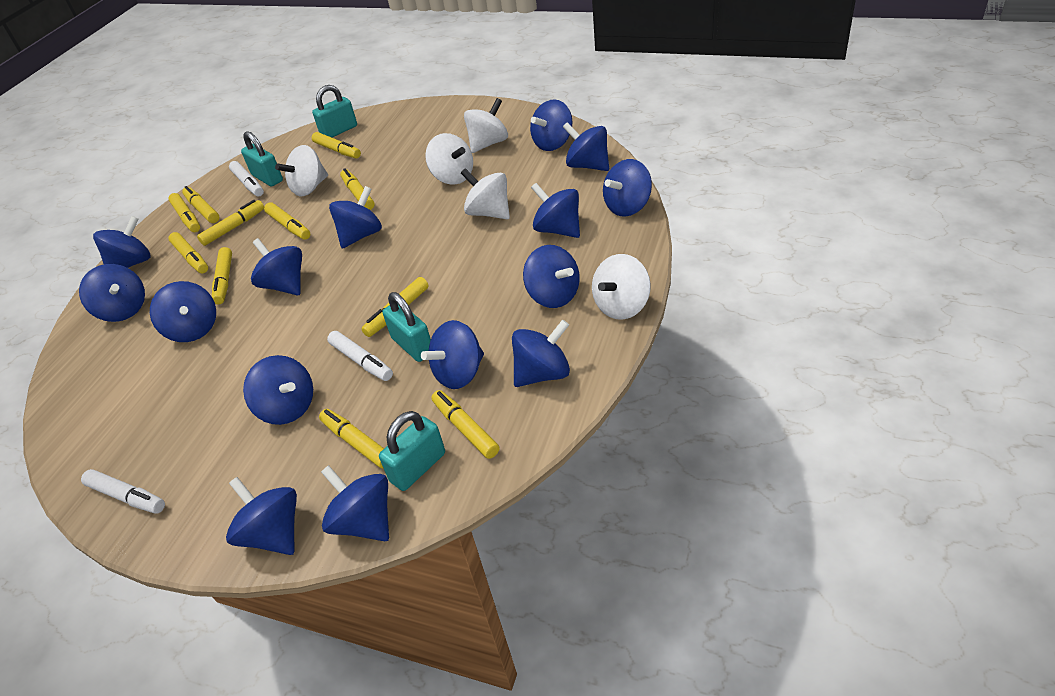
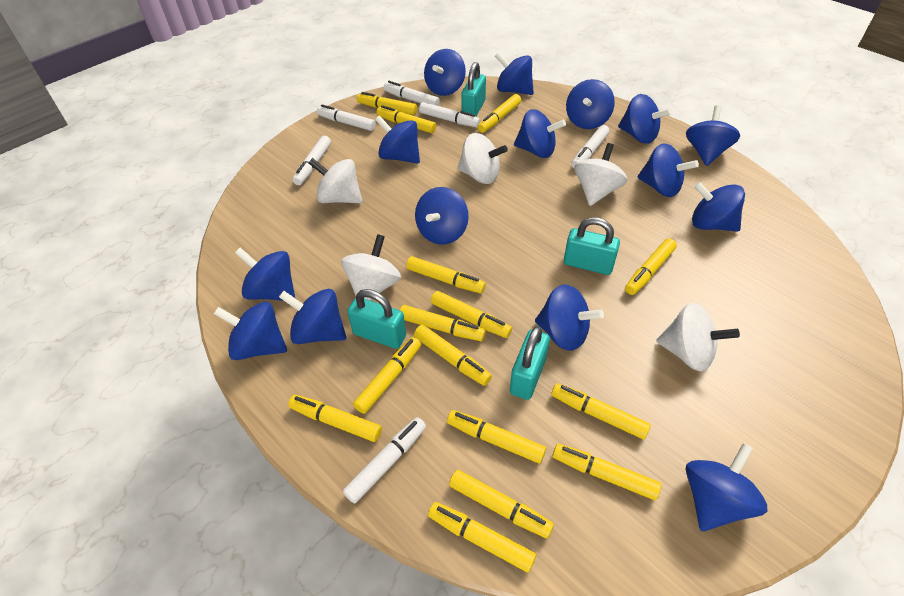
white marker: 3 -> 6
yellow marker: 11 -> 15

